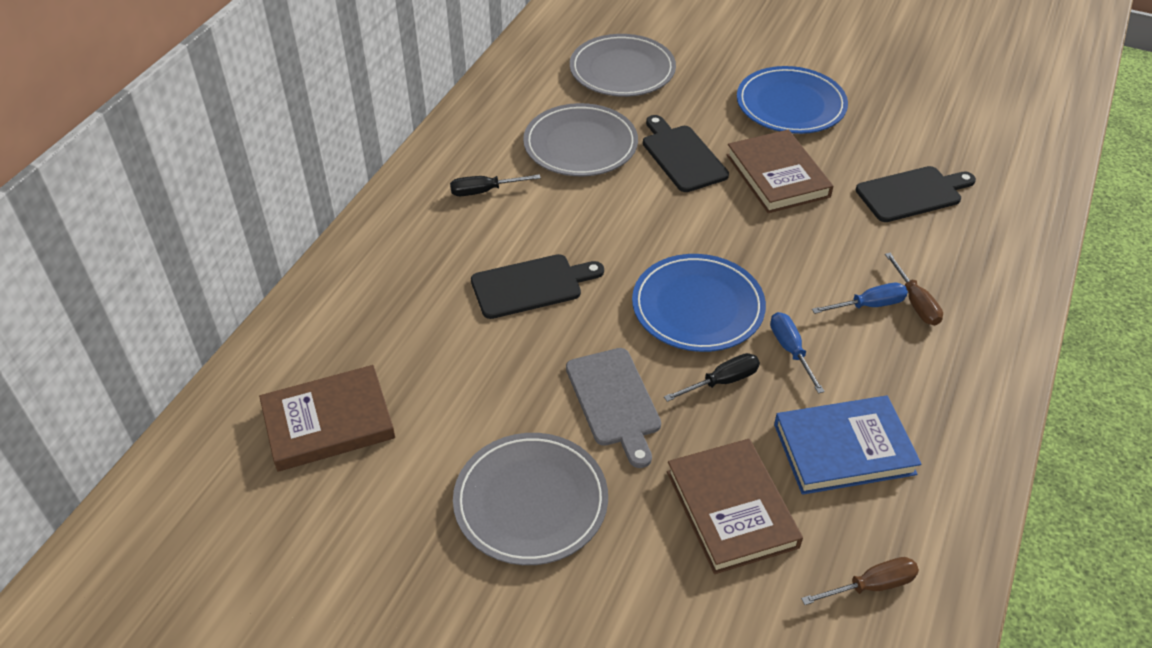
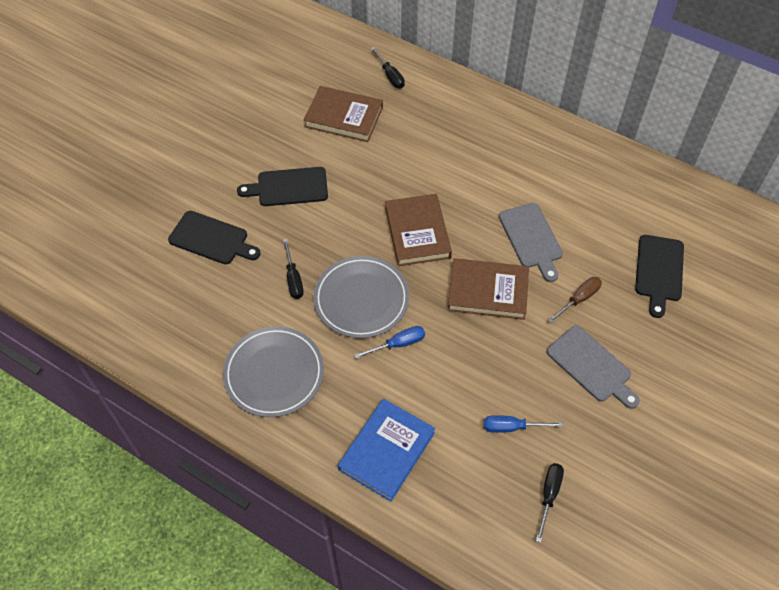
black screwdriver: 2 -> 3
blue plate: 2 -> 0
brown screwdriver: 2 -> 1
grey cutting board: 1 -> 2
grey plate: 3 -> 2

